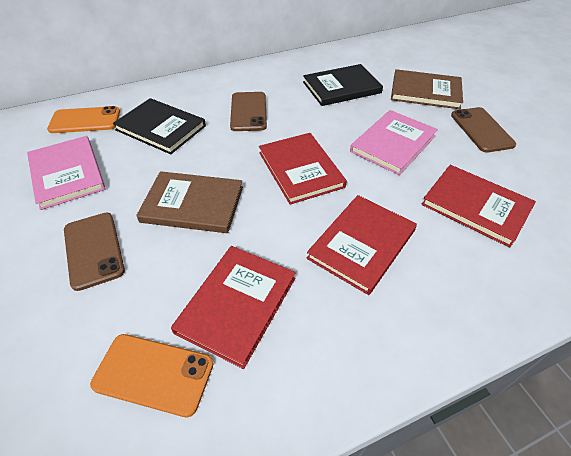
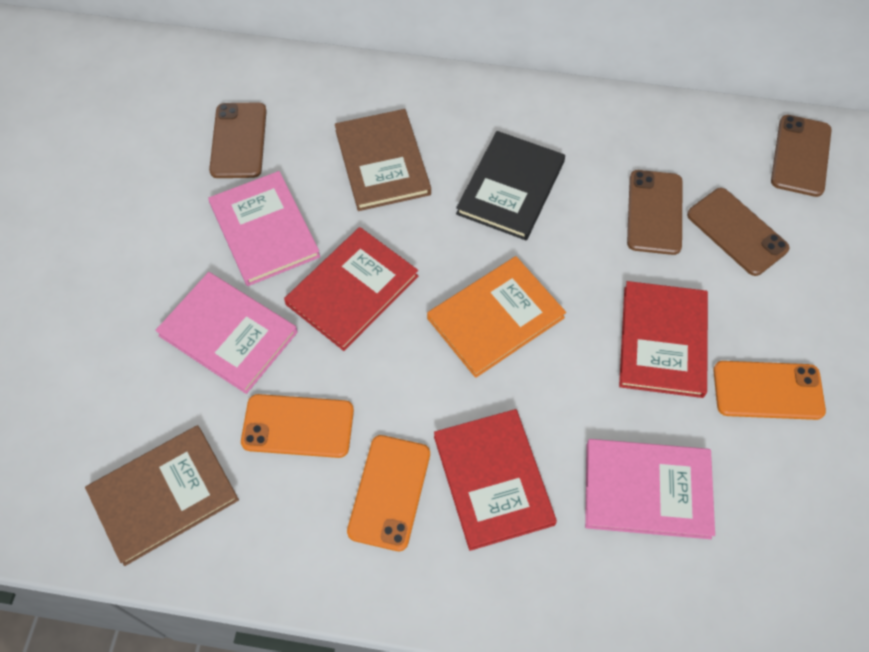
black book: 2 -> 1
brown phone: 3 -> 4
orange book: 0 -> 1
orange phone: 2 -> 3
pink book: 2 -> 3
red book: 4 -> 3

